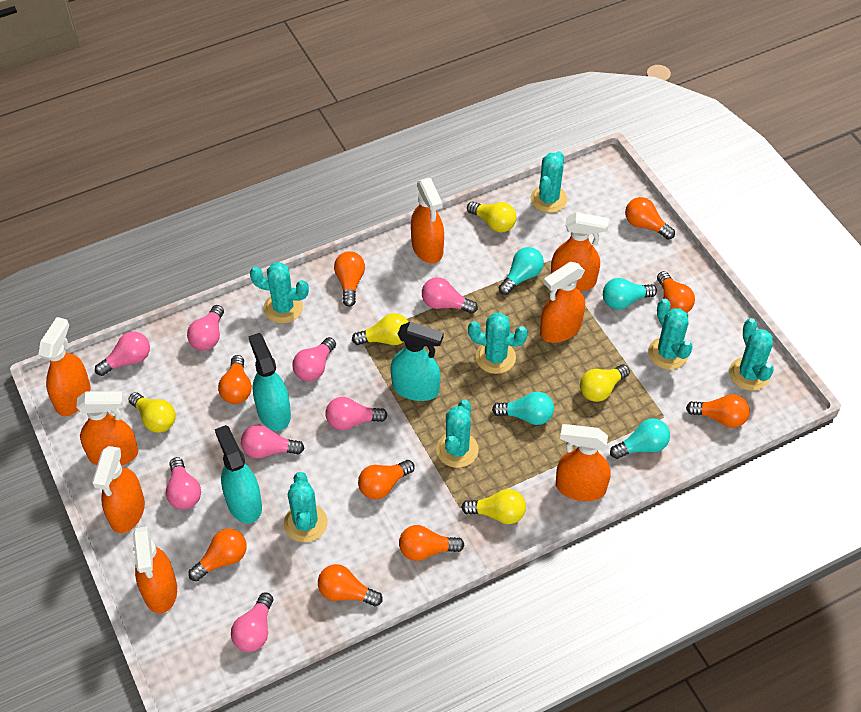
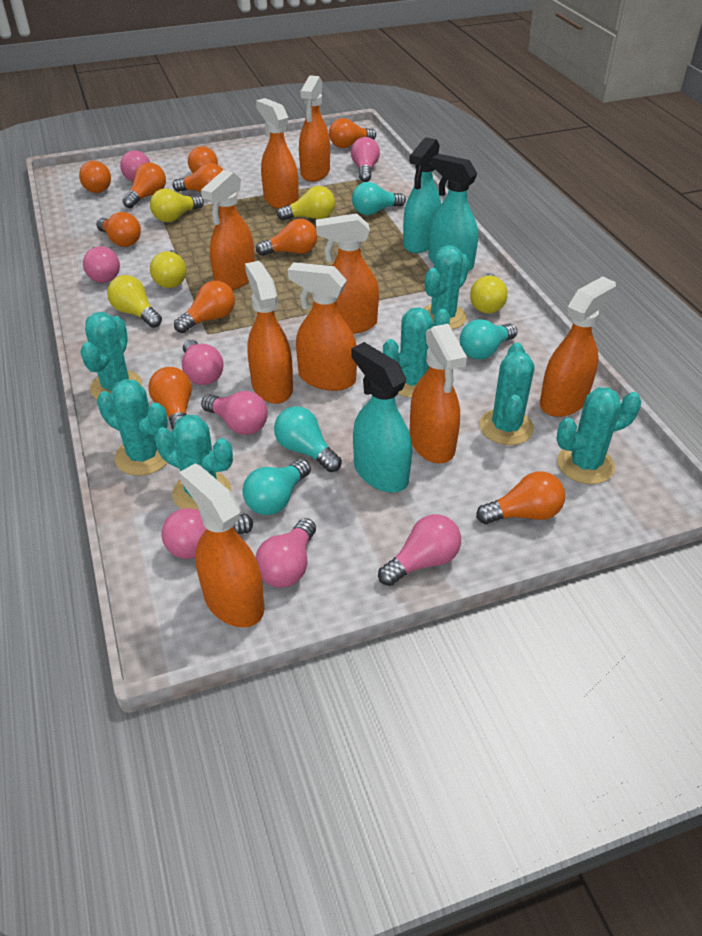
orange light bulb: 9 -> 10
orange spray bottle: 8 -> 9

